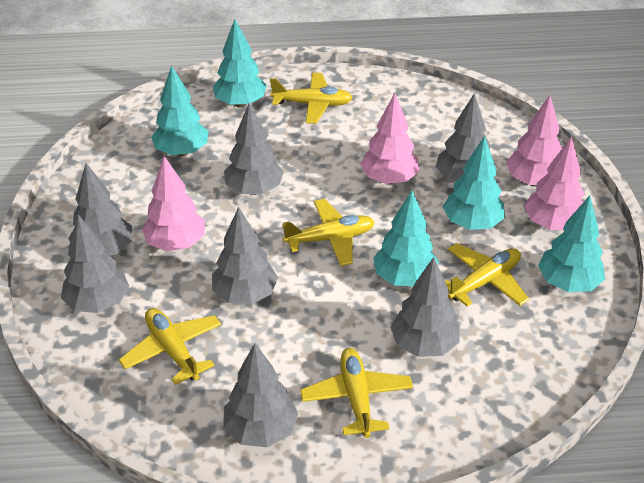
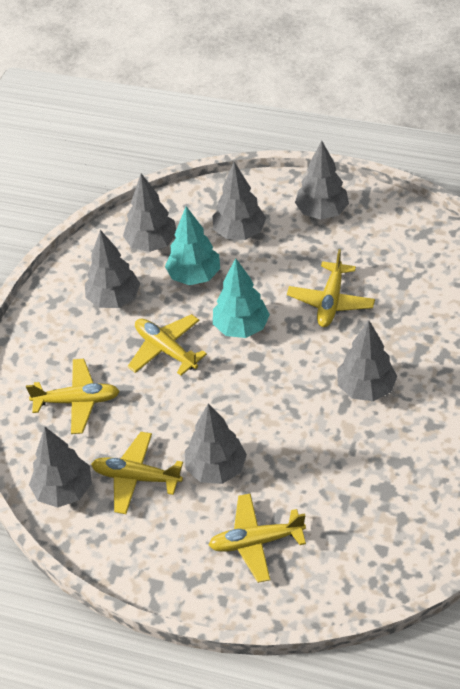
pink tree: 4 -> 0
turquoise tree: 5 -> 2

